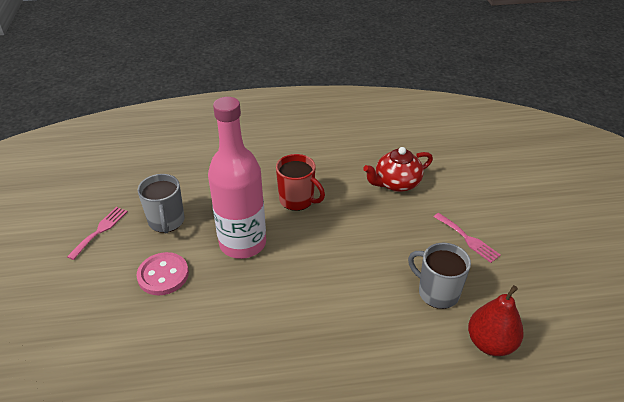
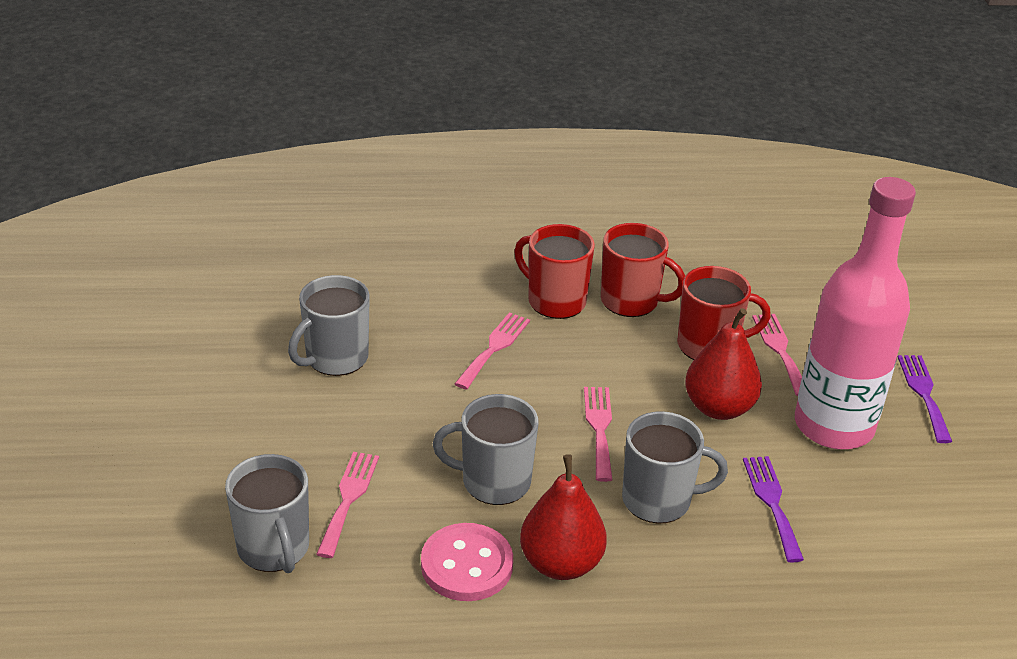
grey mug: 2 -> 4
pink fork: 2 -> 4
purple fork: 0 -> 2
red mug: 1 -> 3
red pear: 1 -> 2
red teapot: 1 -> 0

